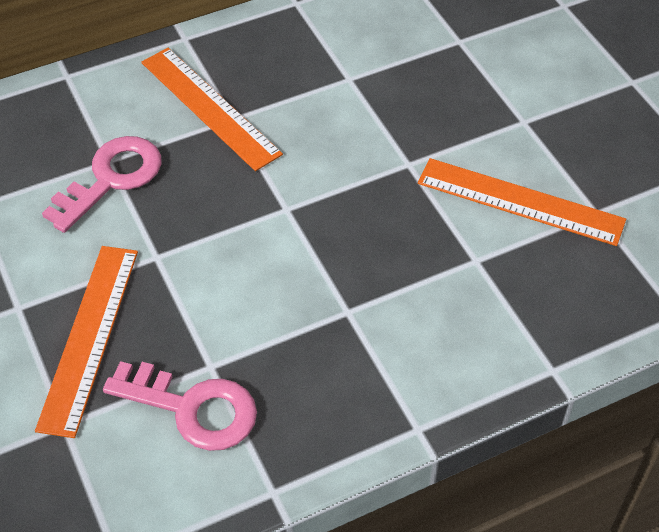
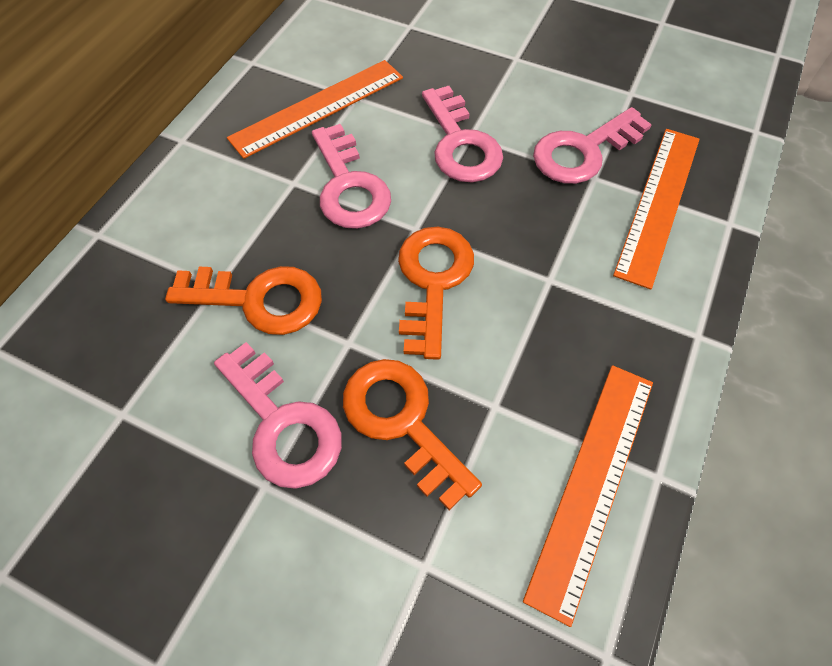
orange key: 0 -> 3
pink key: 2 -> 4

